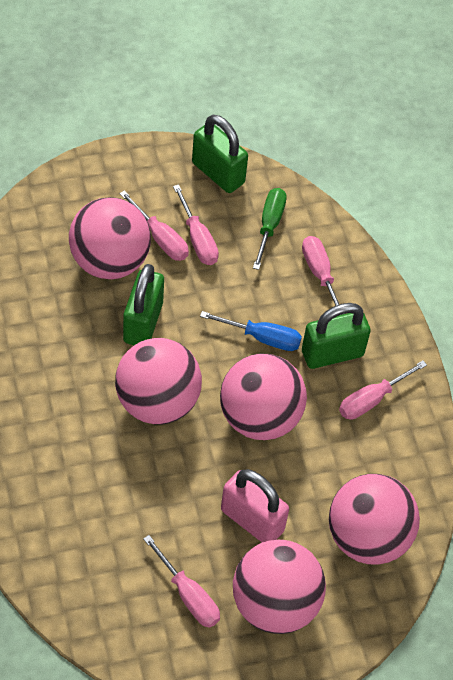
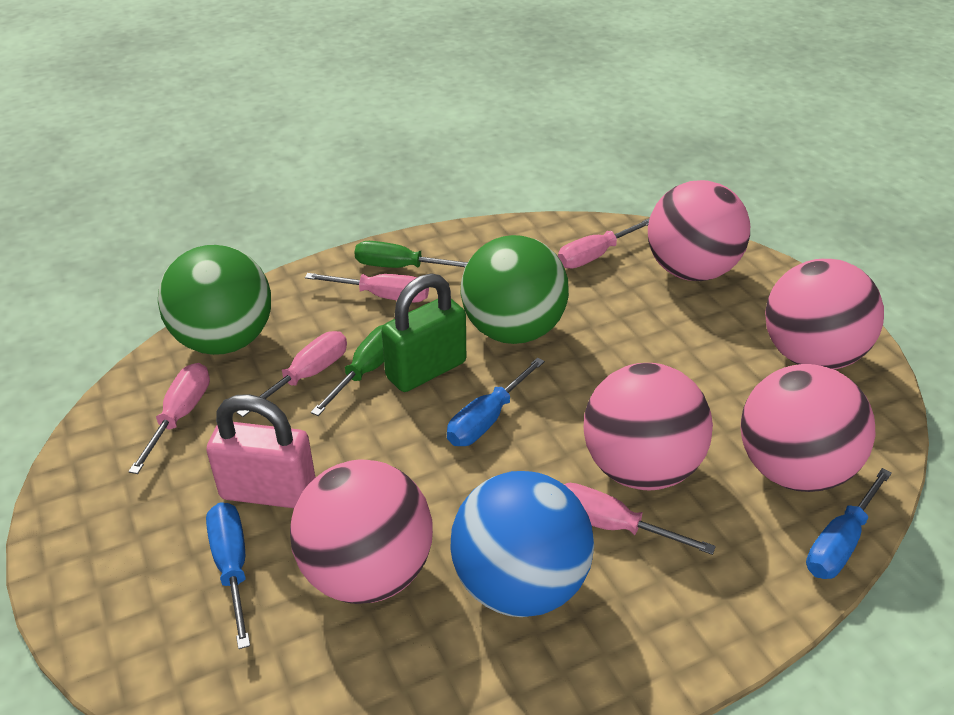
blue ball: 0 -> 1
blue screwdriver: 1 -> 3
green ball: 0 -> 2
green padlock: 3 -> 1
green screwdriver: 1 -> 2

